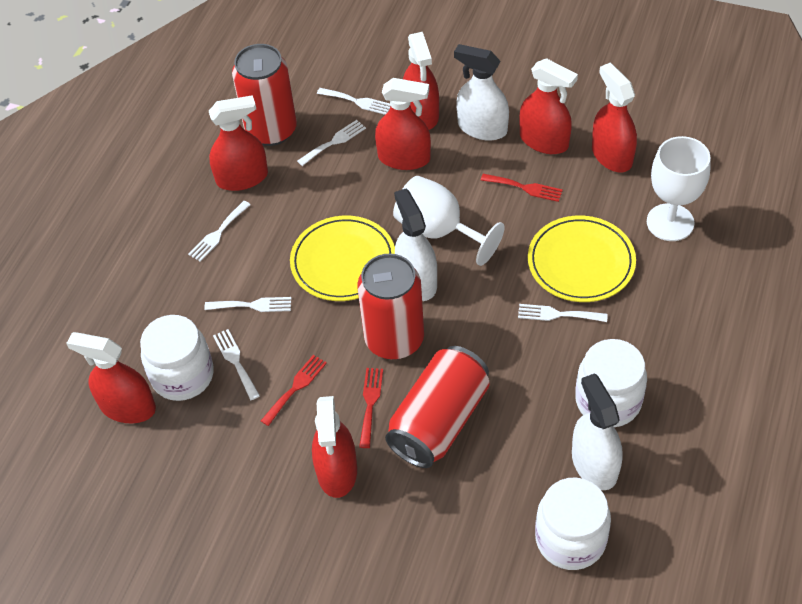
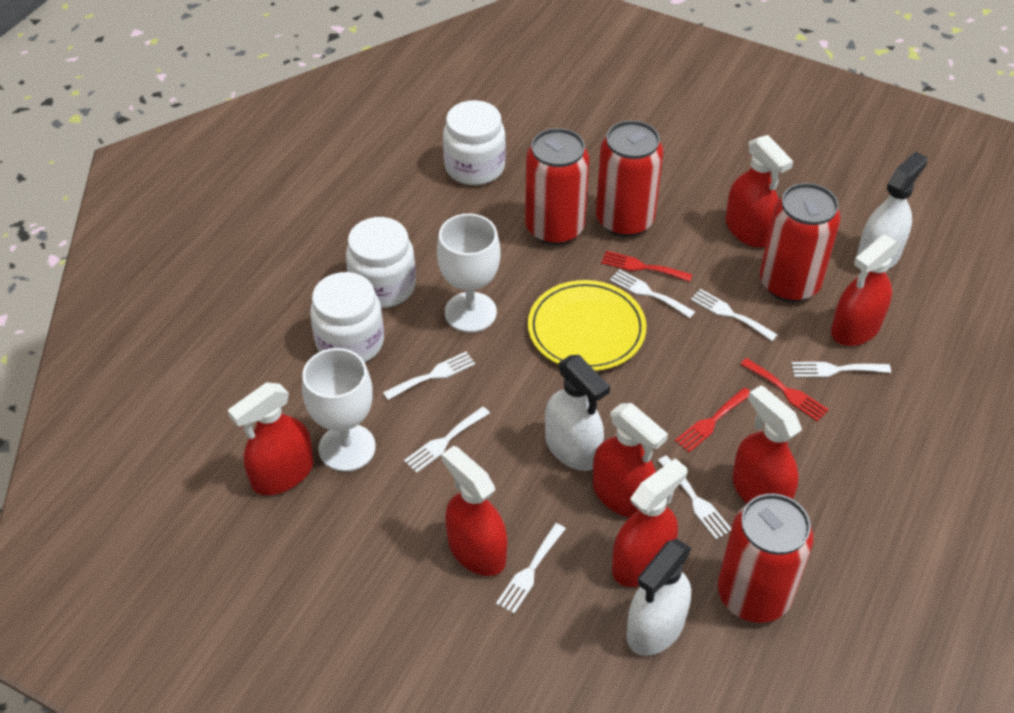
red can: 3 -> 4
white fork: 6 -> 7
yellow plate: 2 -> 1

